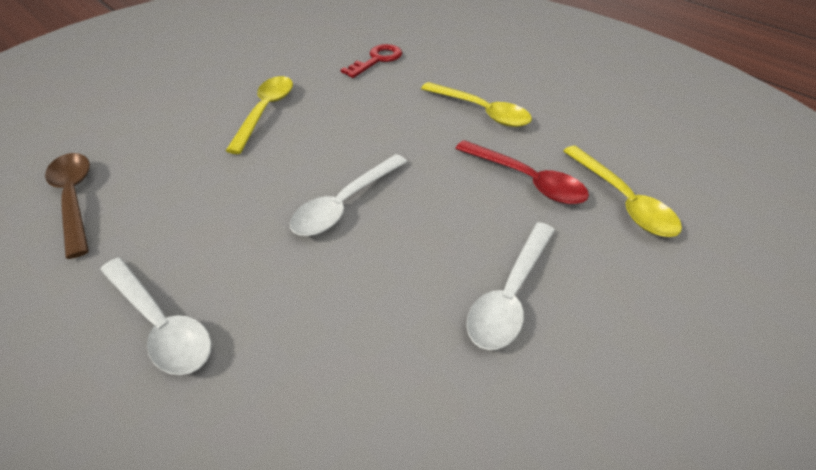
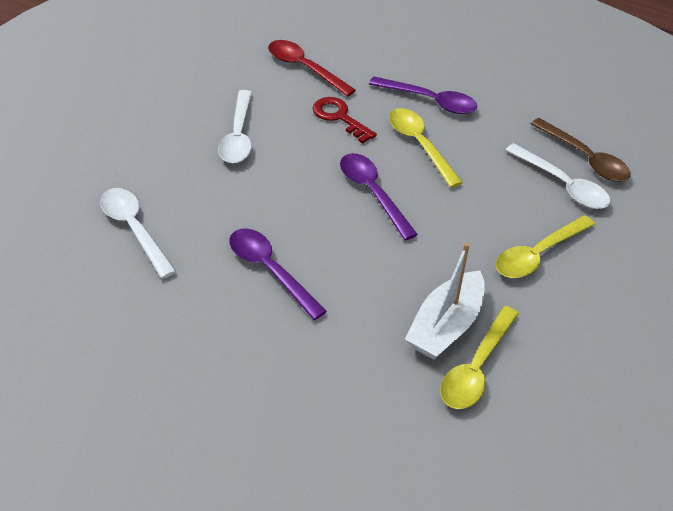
purple spoon: 0 -> 3
white boat: 0 -> 1

